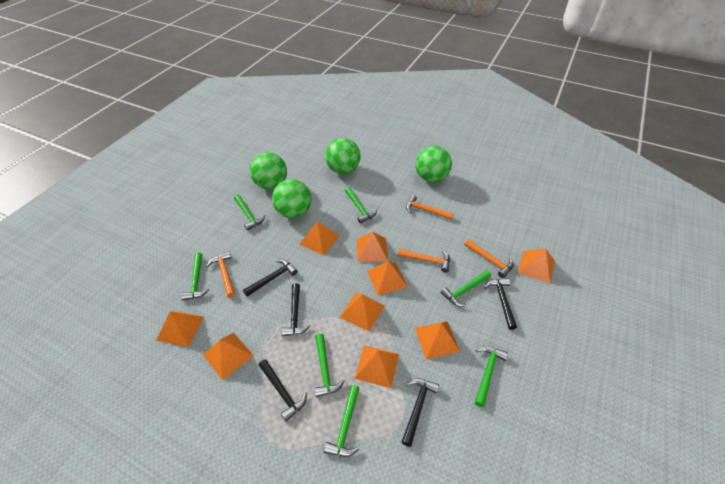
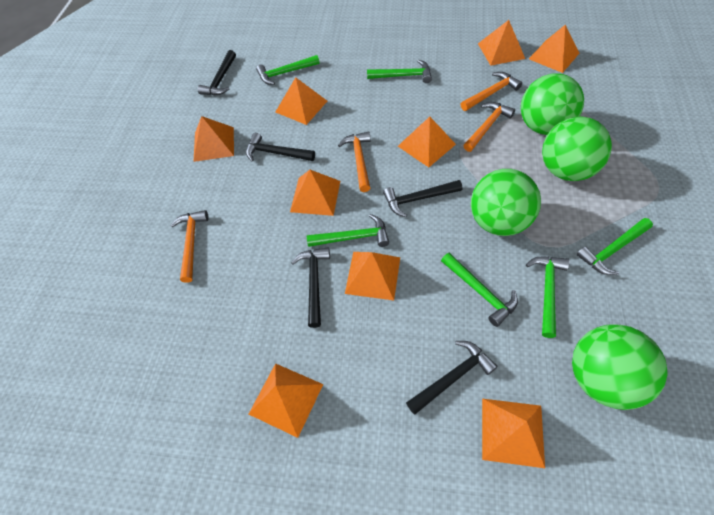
green hammer: 7 -> 6

